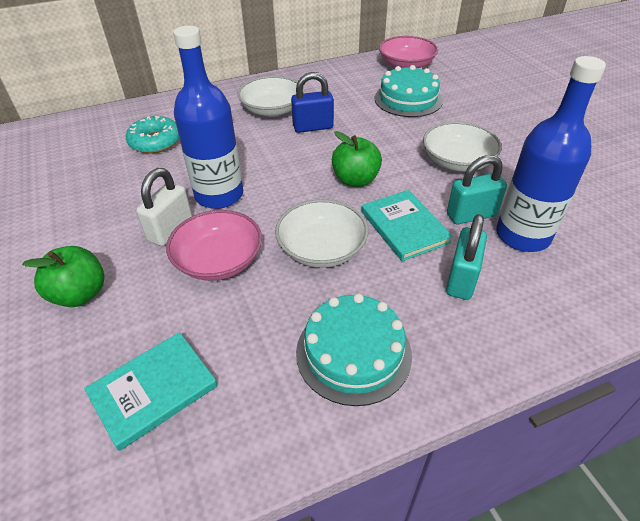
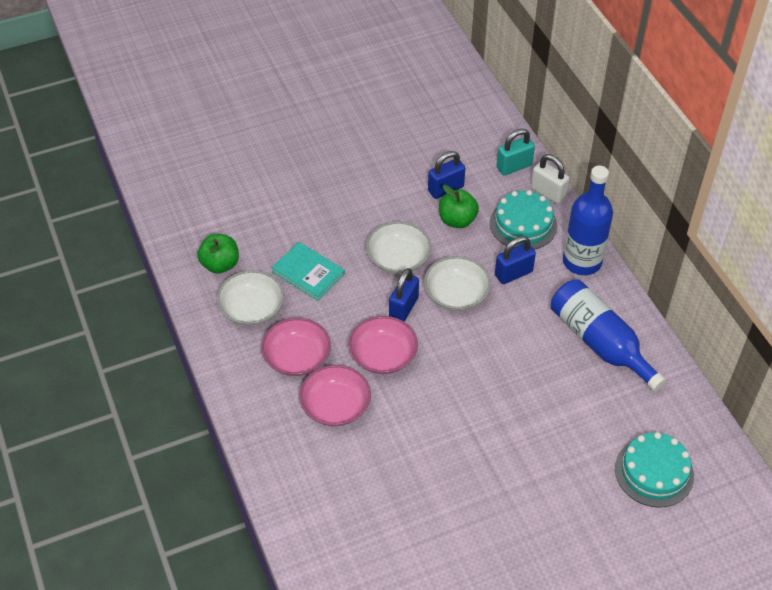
blue padlock: 1 -> 3
pink bowl: 2 -> 3
turquoise book: 2 -> 1
turquoise donut: 1 -> 0
turquoise padlock: 2 -> 1

